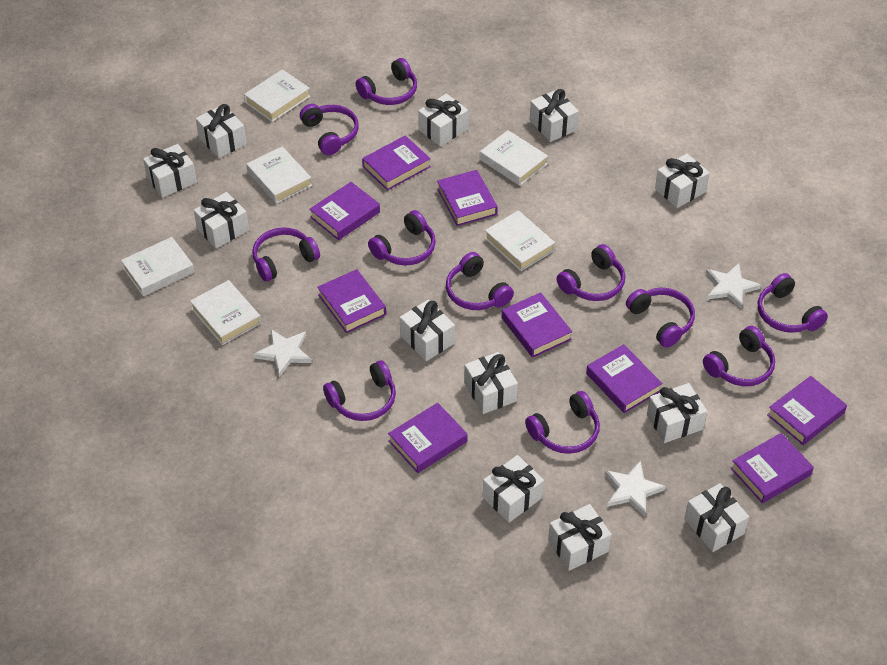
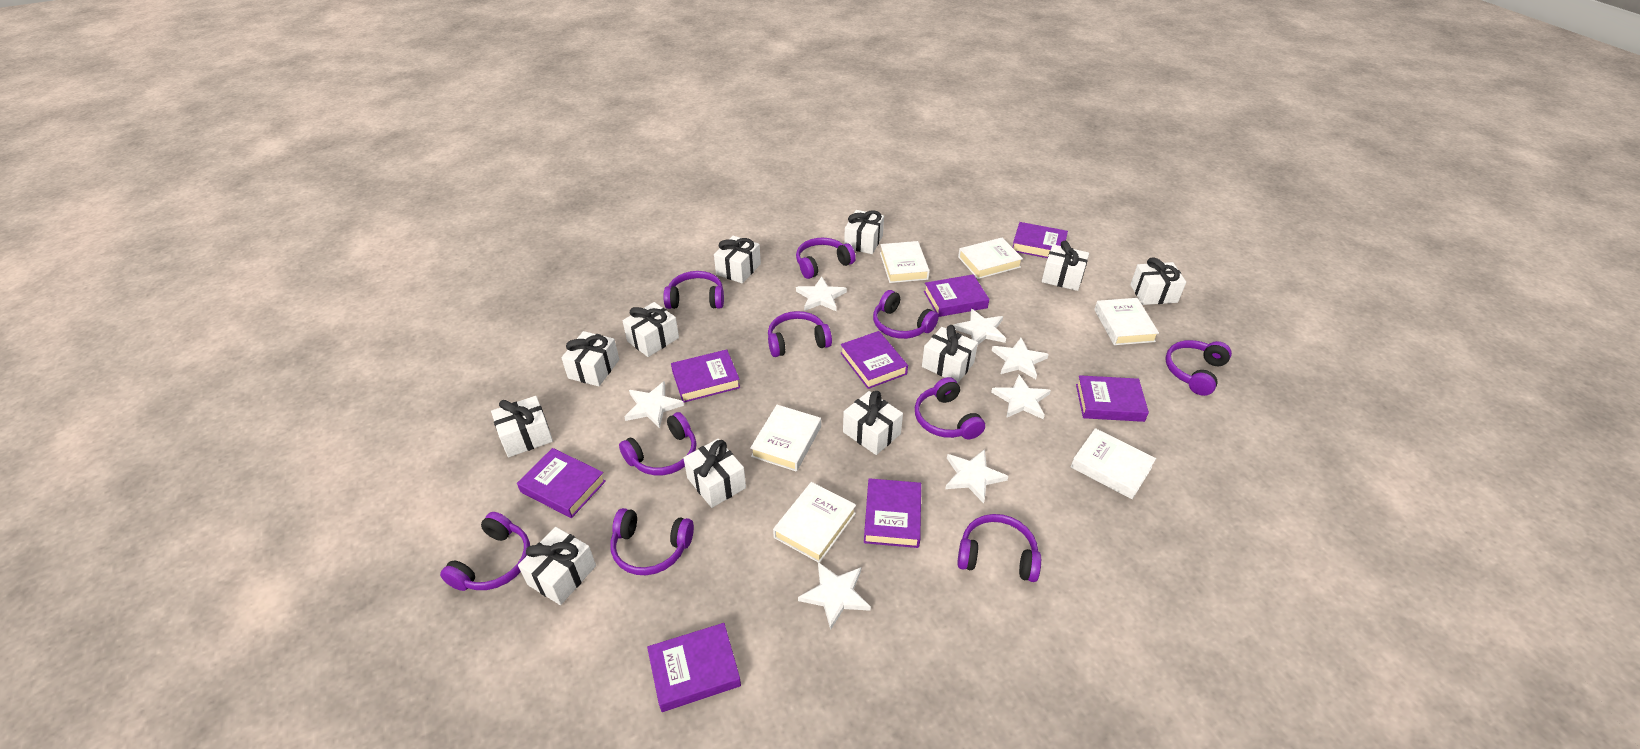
purple book: 9 -> 8
purple headphones: 11 -> 10
white gift: 12 -> 11
white star: 3 -> 7

